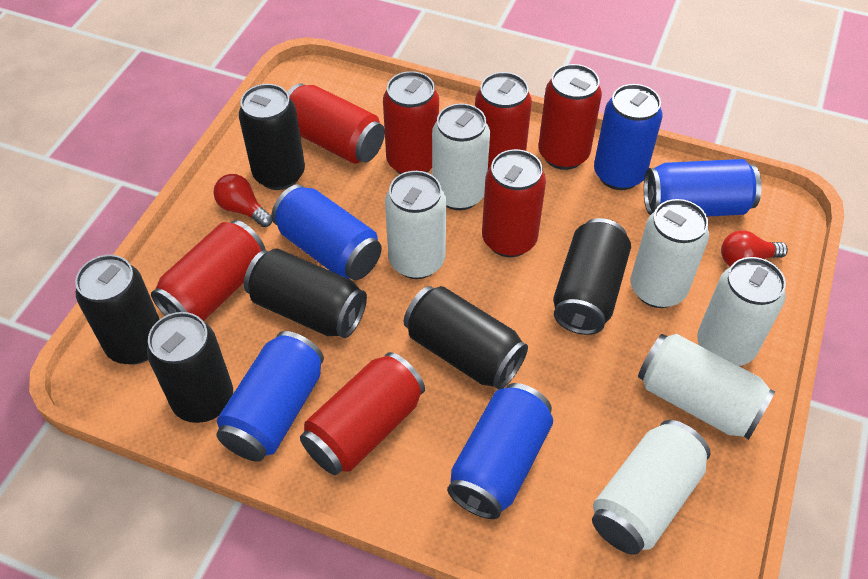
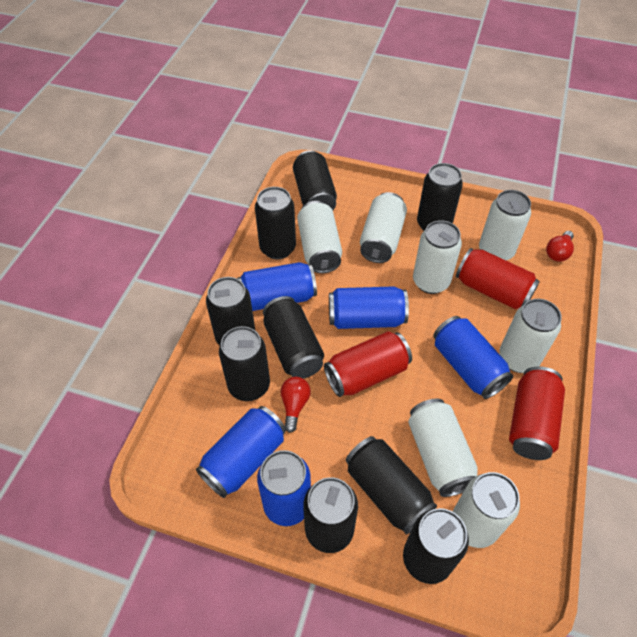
black can: 6 -> 9
red can: 7 -> 3
white can: 6 -> 7

